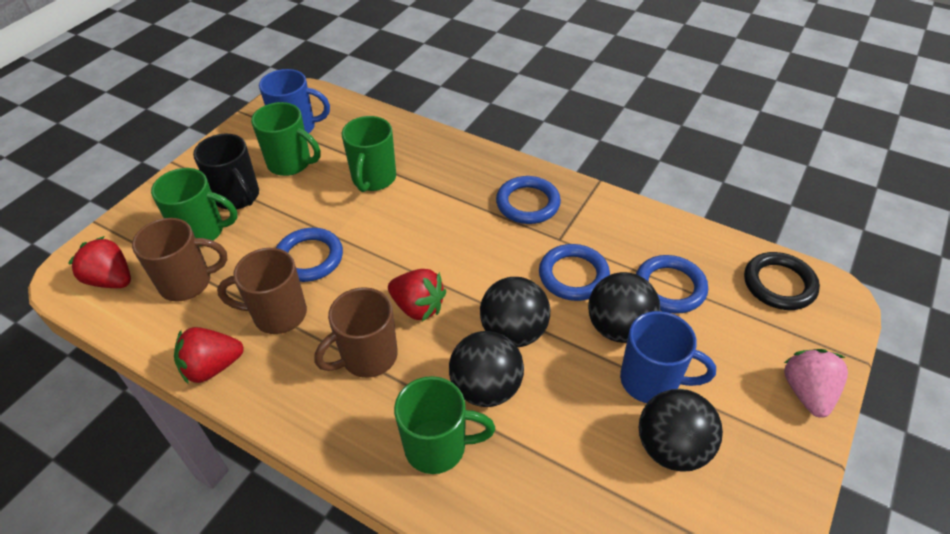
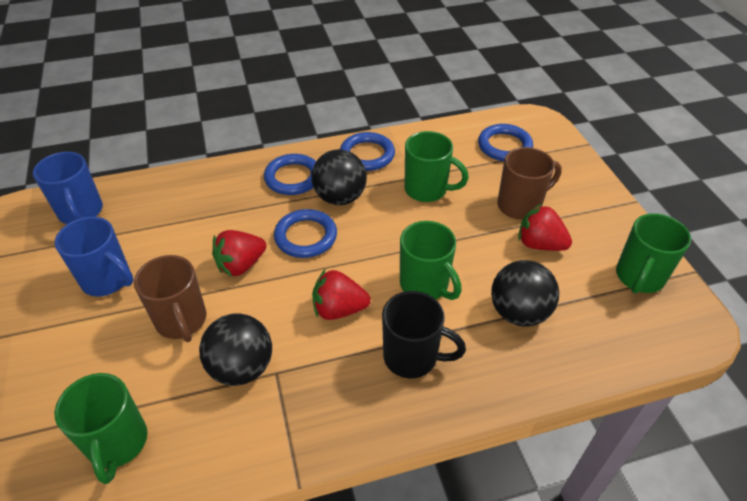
black ball: 4 -> 3
black ring: 1 -> 0
brown mug: 3 -> 2
pink strawberry: 1 -> 0

